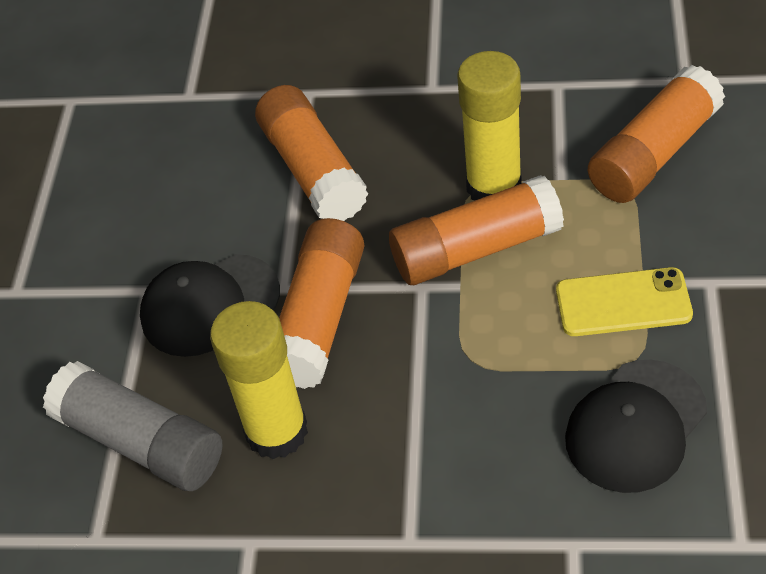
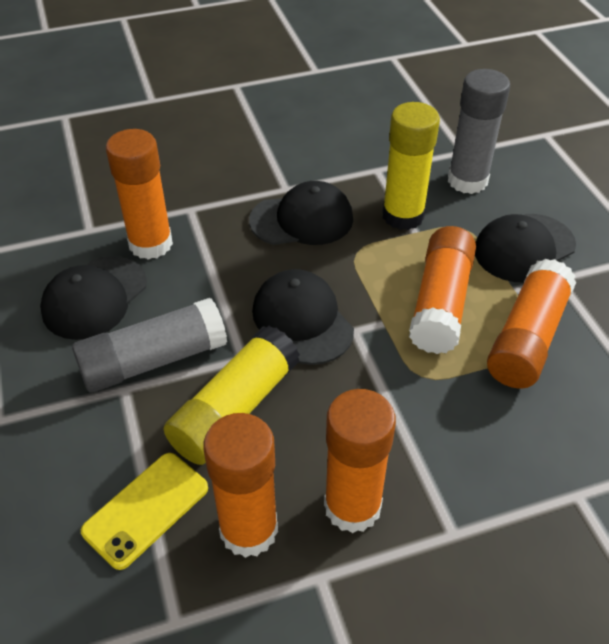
black cap: 2 -> 4
grey glue stick: 1 -> 2
orange glue stick: 4 -> 5

